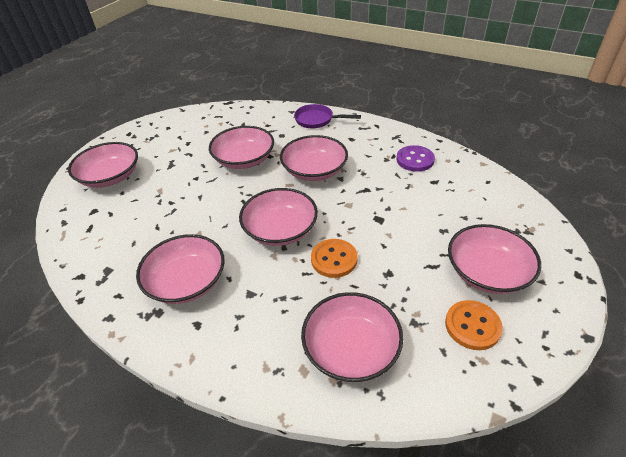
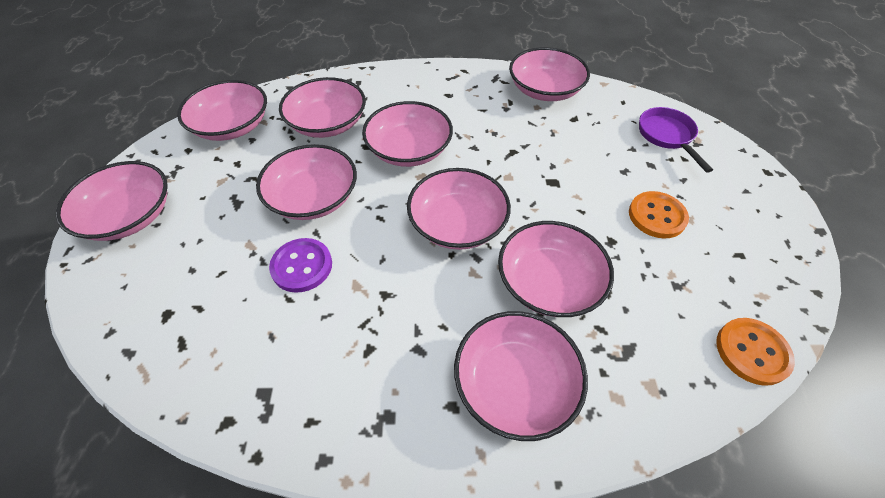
pink bowl: 7 -> 9

